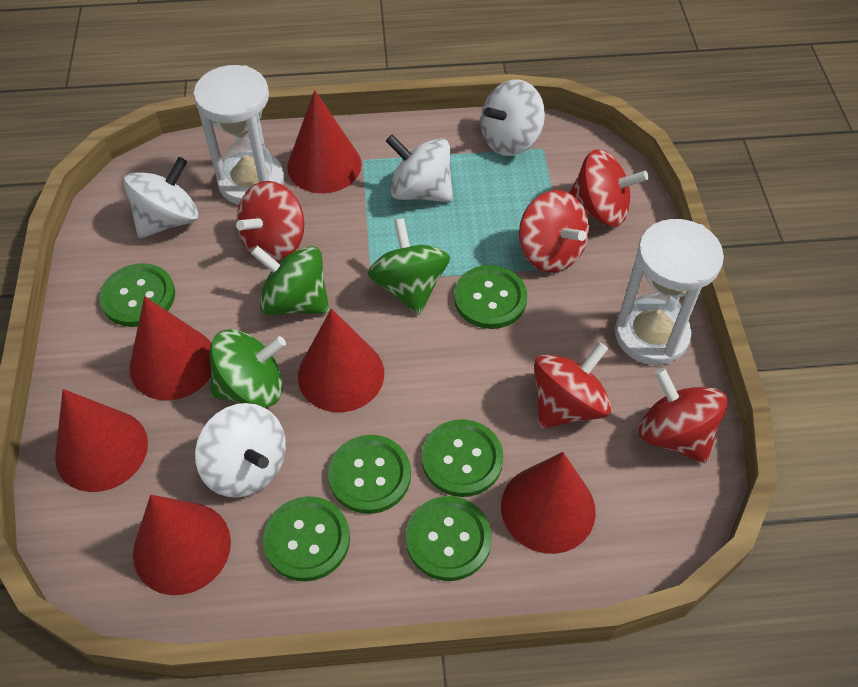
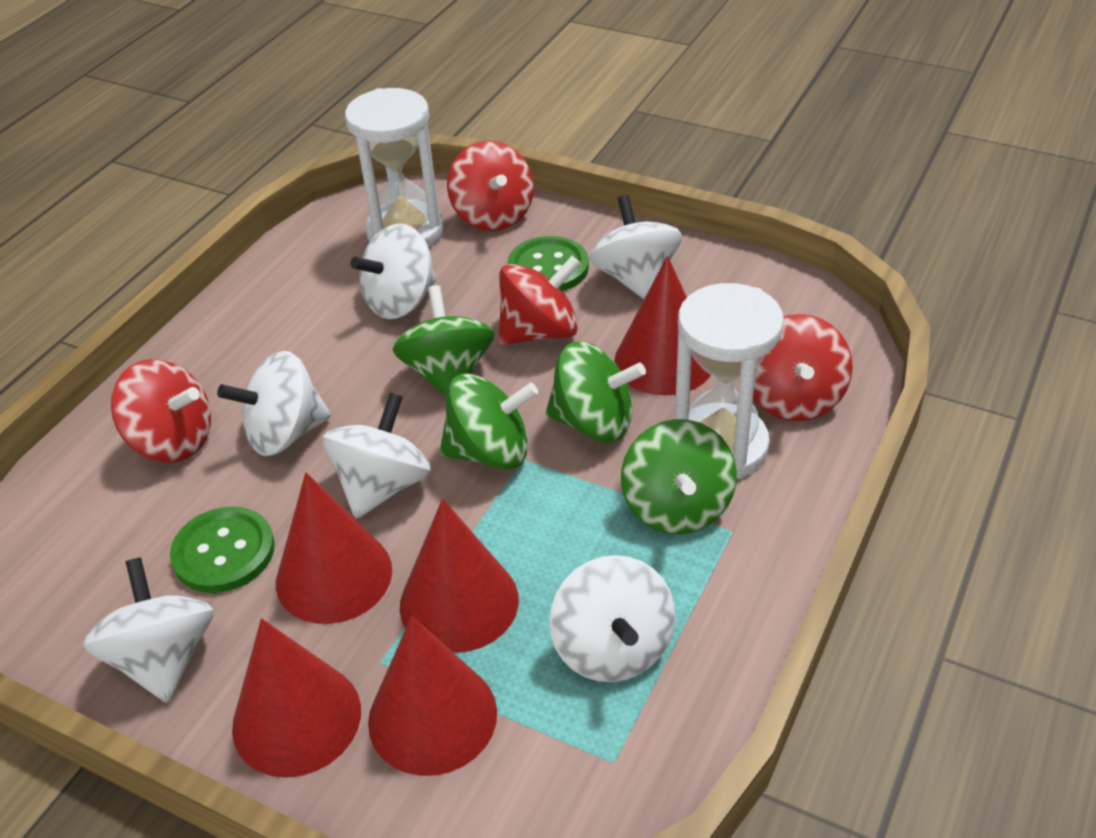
green button: 6 -> 2
green spinning top: 3 -> 4
red cone: 6 -> 5
red spinning top: 5 -> 4
white spinning top: 4 -> 6

